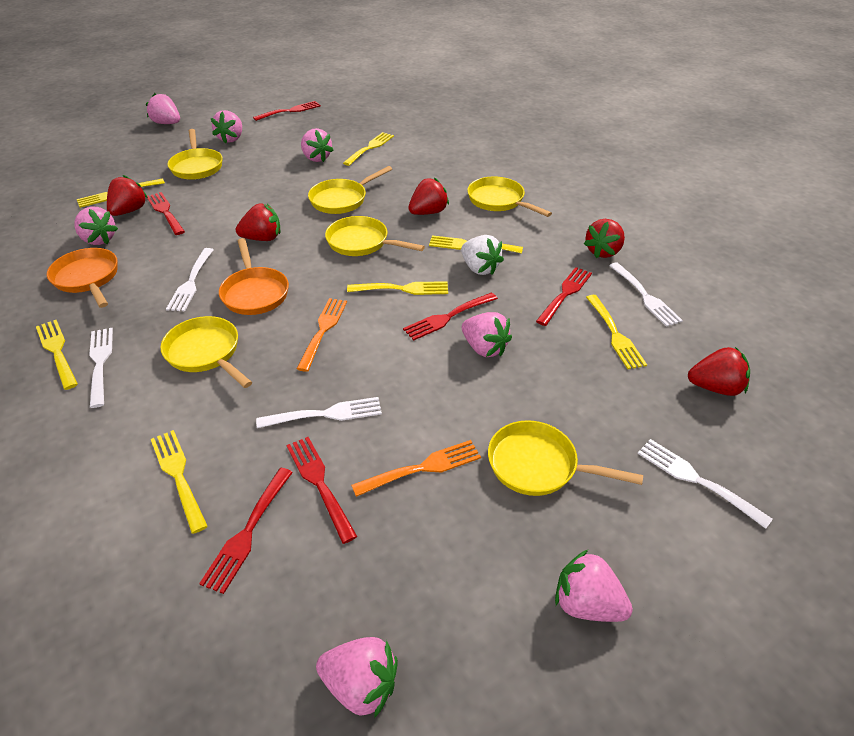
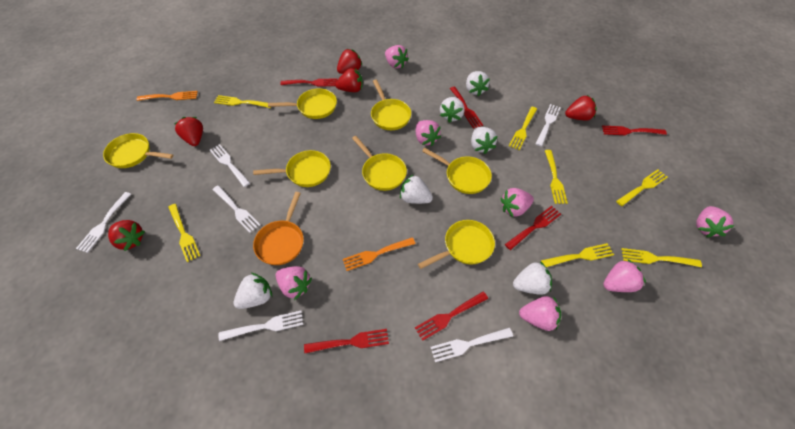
orange pan: 2 -> 1
white fork: 5 -> 6
white strawberry: 1 -> 6
yellow pan: 6 -> 7

